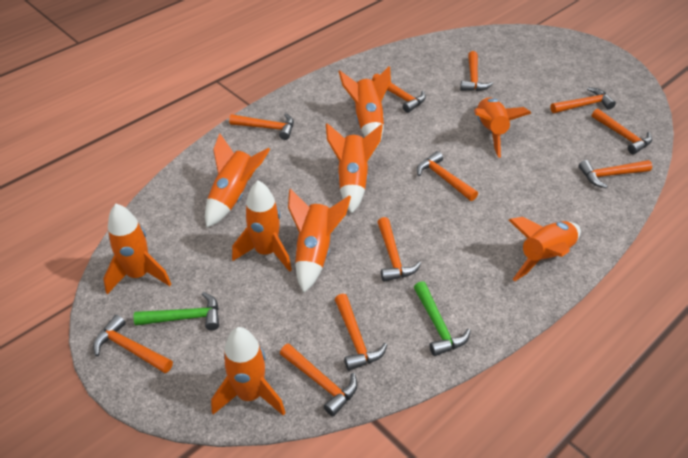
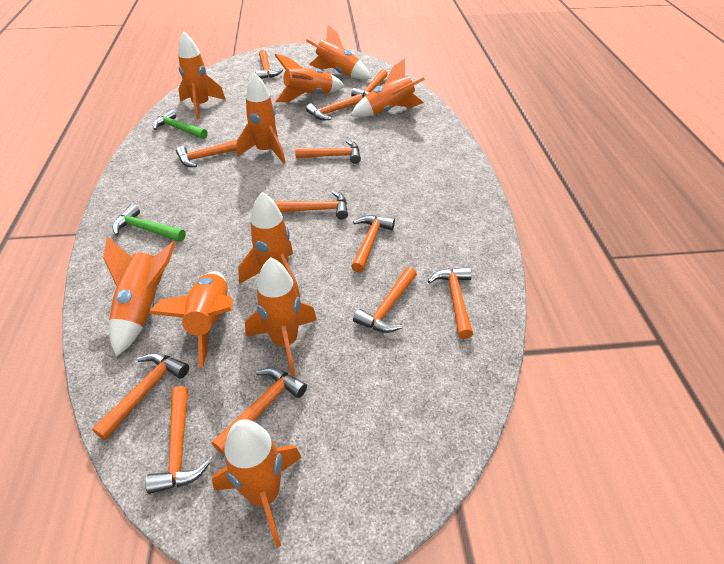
orange hammer: 11 -> 12
orange rocket: 9 -> 10

